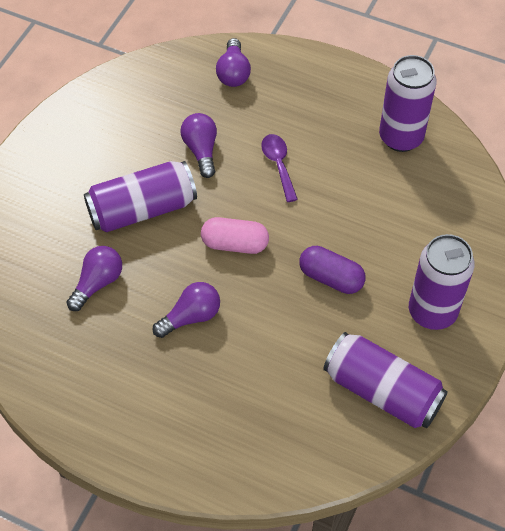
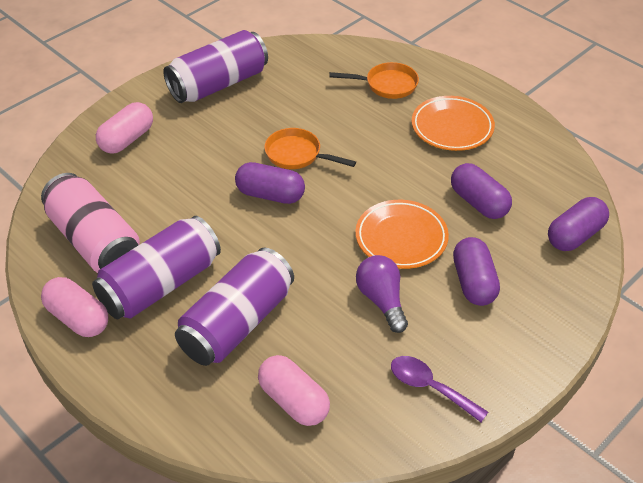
orange pan: 0 -> 2
orange plate: 0 -> 2
pink can: 0 -> 1
pink capsule: 1 -> 3
purple can: 4 -> 3
purple capsule: 1 -> 4
purple light bulb: 4 -> 1

